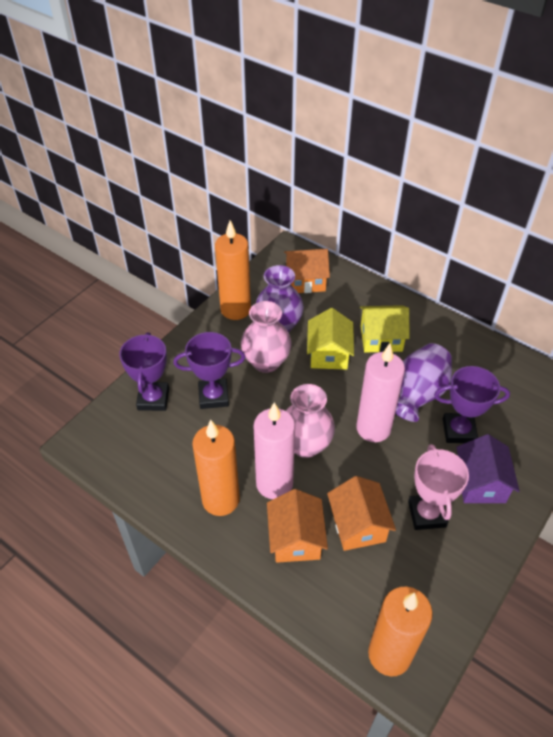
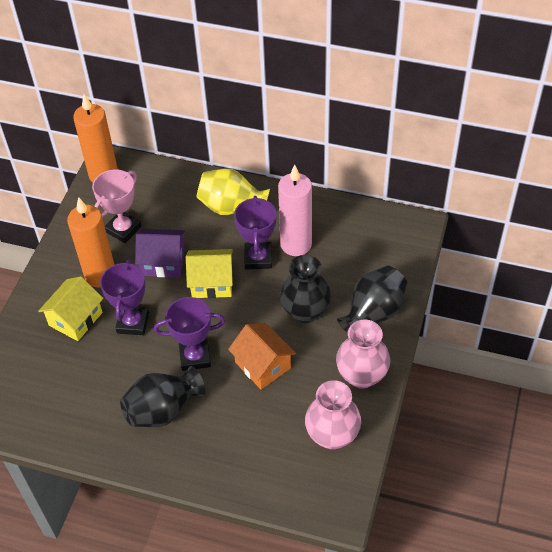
black vase: 0 -> 3
orange candle: 3 -> 2
orange house: 3 -> 1
pink candle: 2 -> 1
purple vase: 2 -> 0
yellow vase: 0 -> 1

